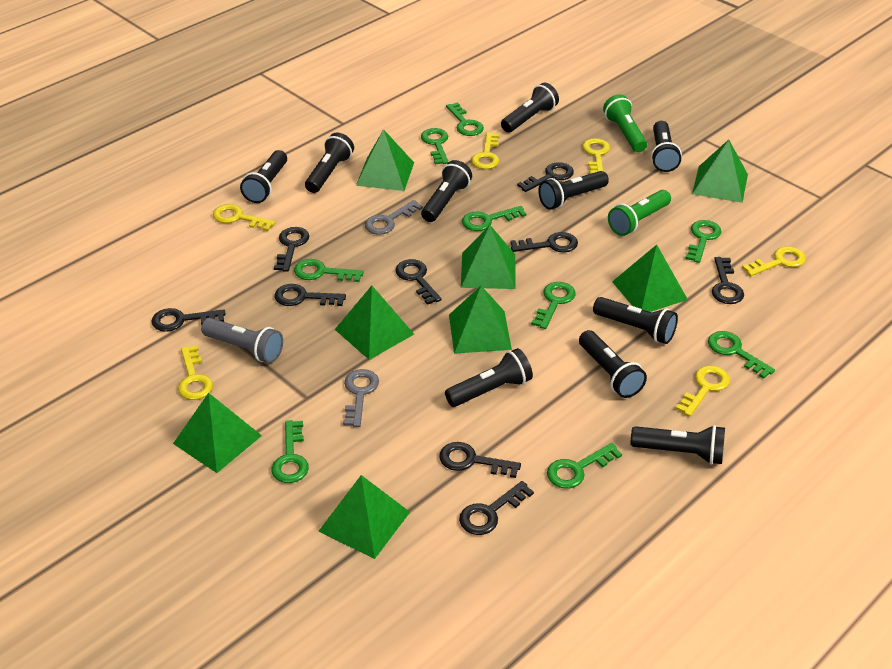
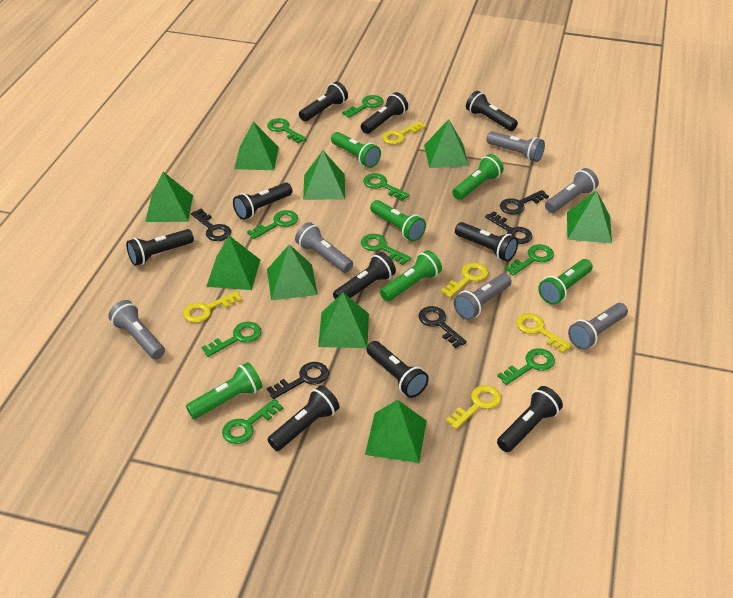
black key: 9 -> 5
green flashlight: 2 -> 6
green pyramid: 8 -> 9
grey flashlight: 1 -> 6
grey key: 2 -> 0
yellow key: 6 -> 5

